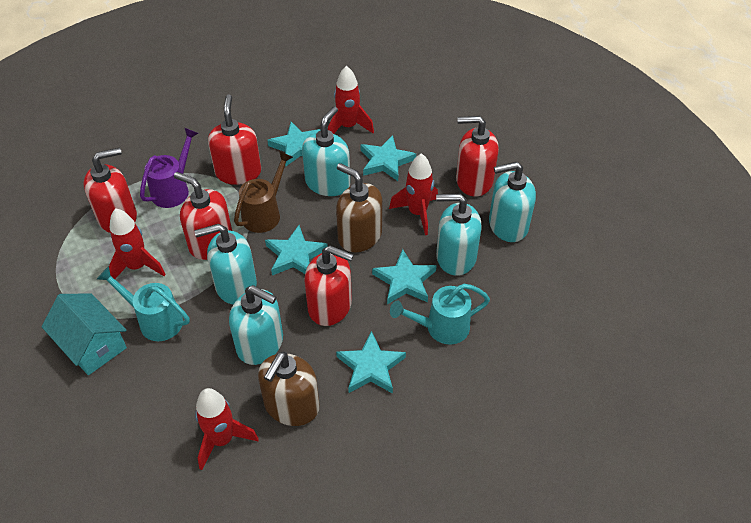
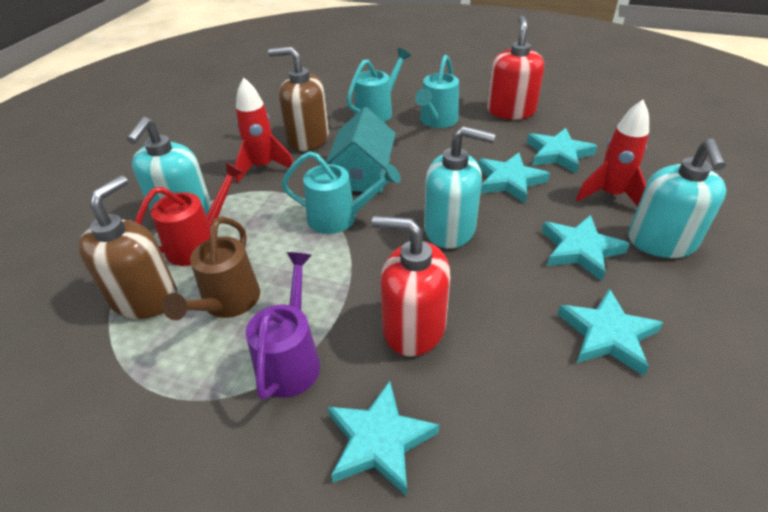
red rocket: 4 -> 2
red soap dispenser: 5 -> 2
red watering can: 0 -> 1
turquoise soap dispenser: 5 -> 3
turquoise watering can: 2 -> 3

